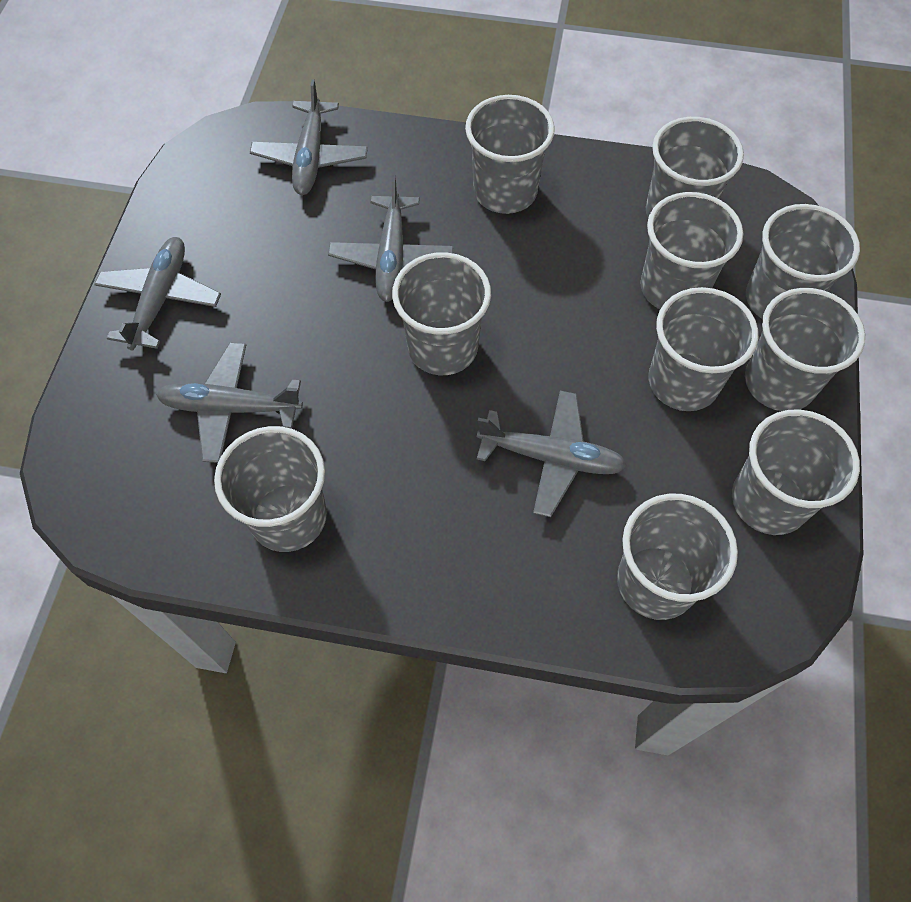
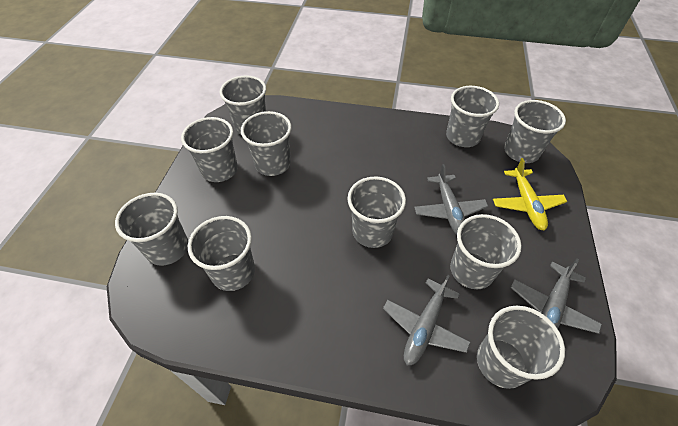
grey plane: 5 -> 3
yellow plane: 0 -> 1

